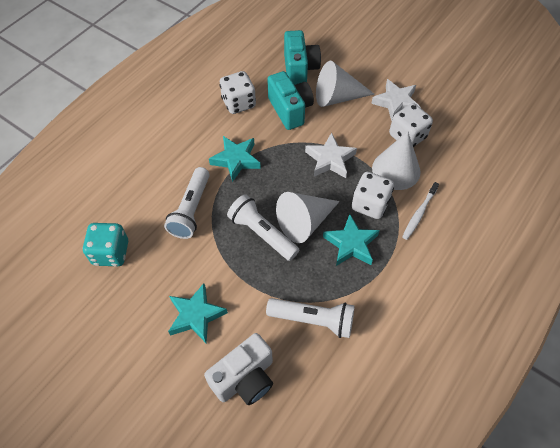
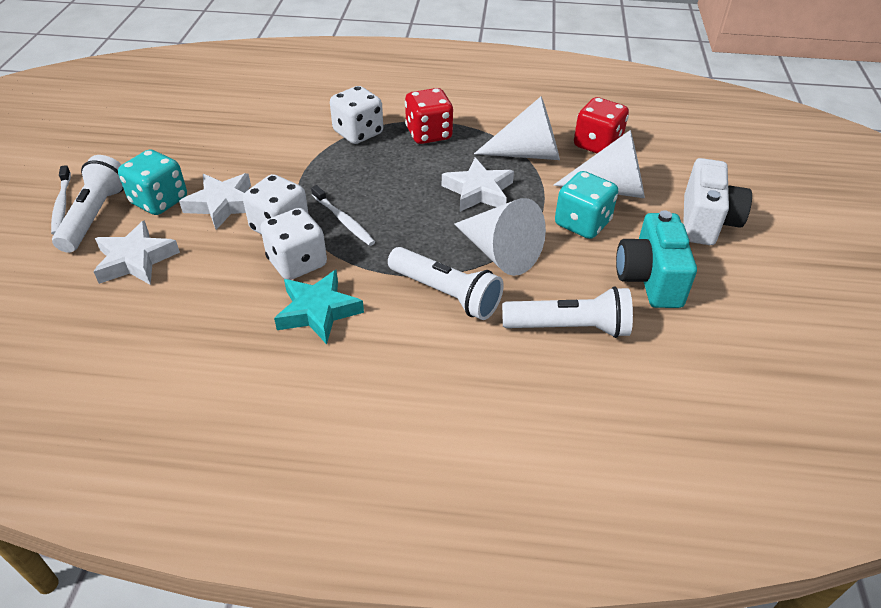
red dice: 0 -> 2
turquoise camera: 2 -> 1
turquoise dice: 1 -> 2
turquoise star: 3 -> 1
white star: 2 -> 3
white toothbrush: 1 -> 2

